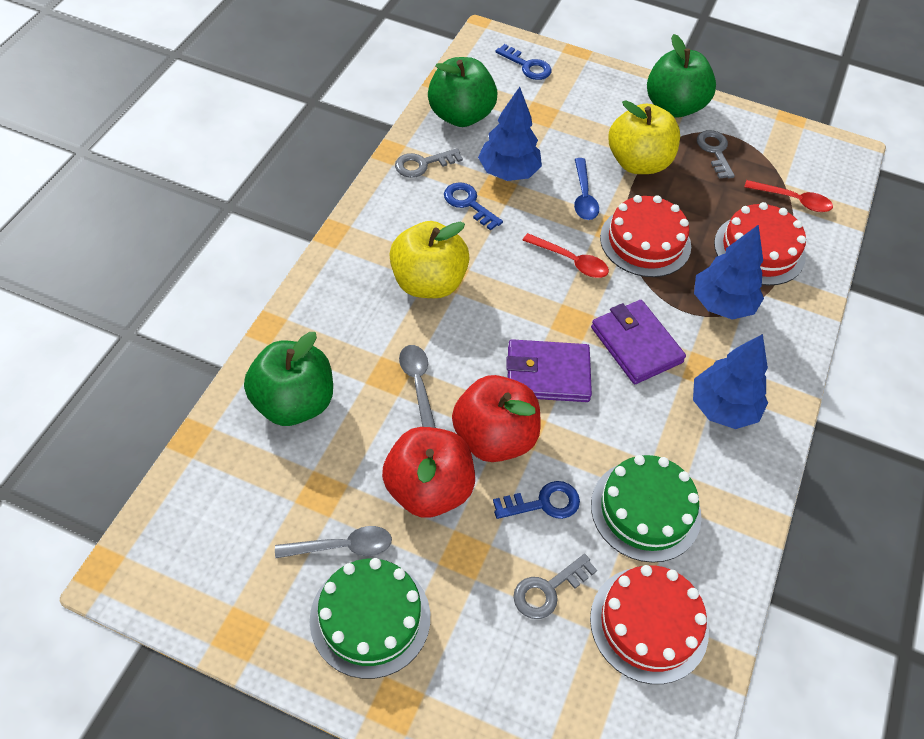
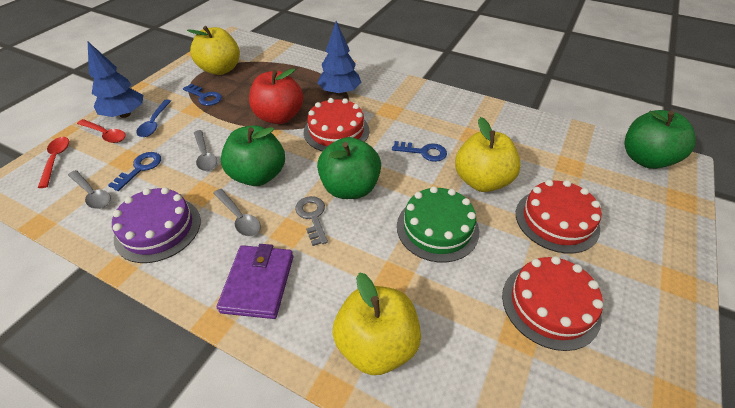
blue tree: 3 -> 2
green cake: 2 -> 1
grey key: 3 -> 1
grey spoon: 2 -> 3
purple cake: 0 -> 1
purple wallet: 2 -> 1
red apple: 2 -> 1
yellow apple: 2 -> 3

